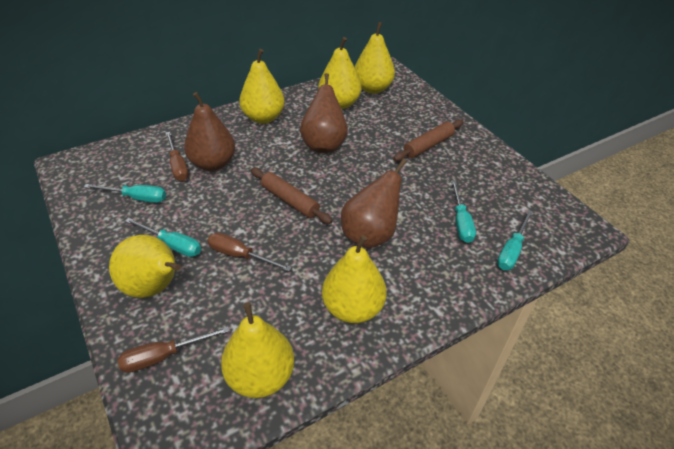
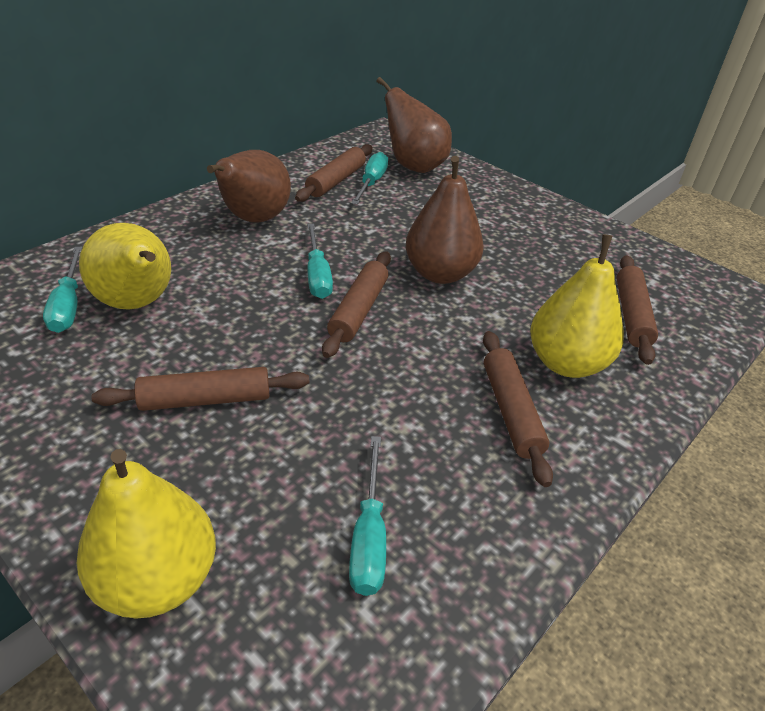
brown rolling pin: 2 -> 5
brown screwdriver: 3 -> 0
yellow pear: 6 -> 3

